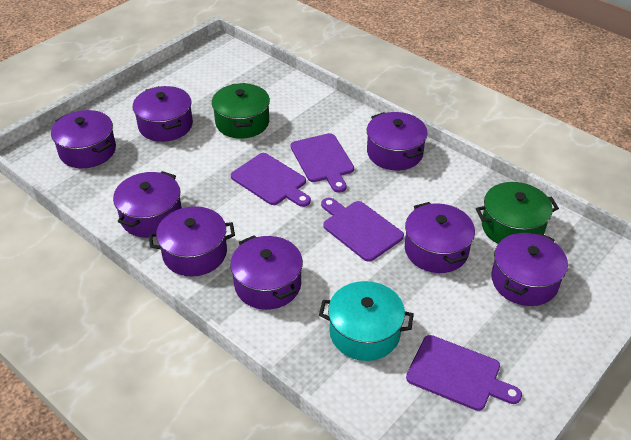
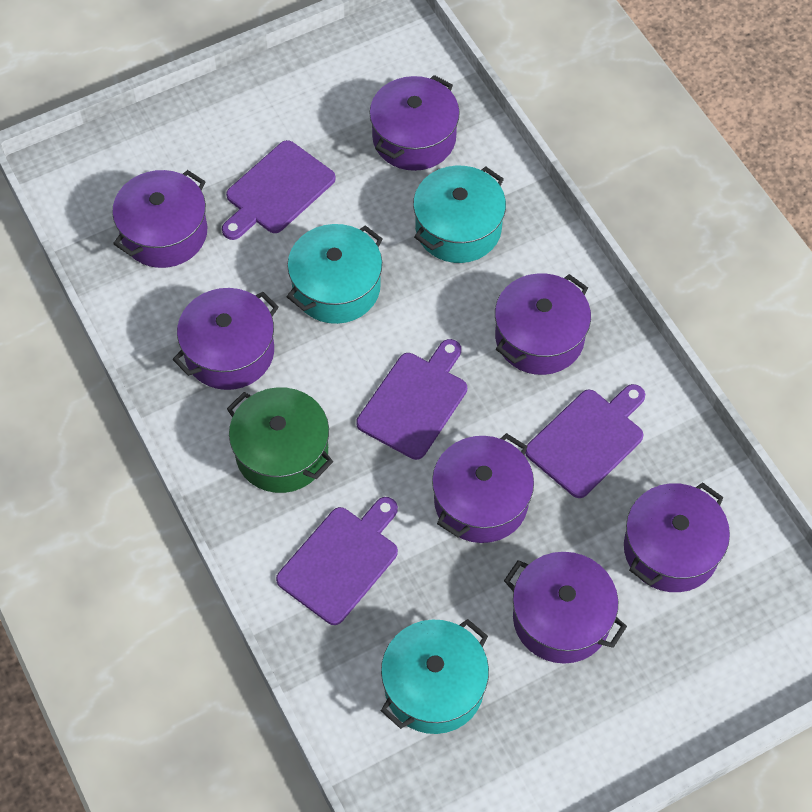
green pot: 2 -> 1
purple pot: 8 -> 7
turquoise pot: 1 -> 3

